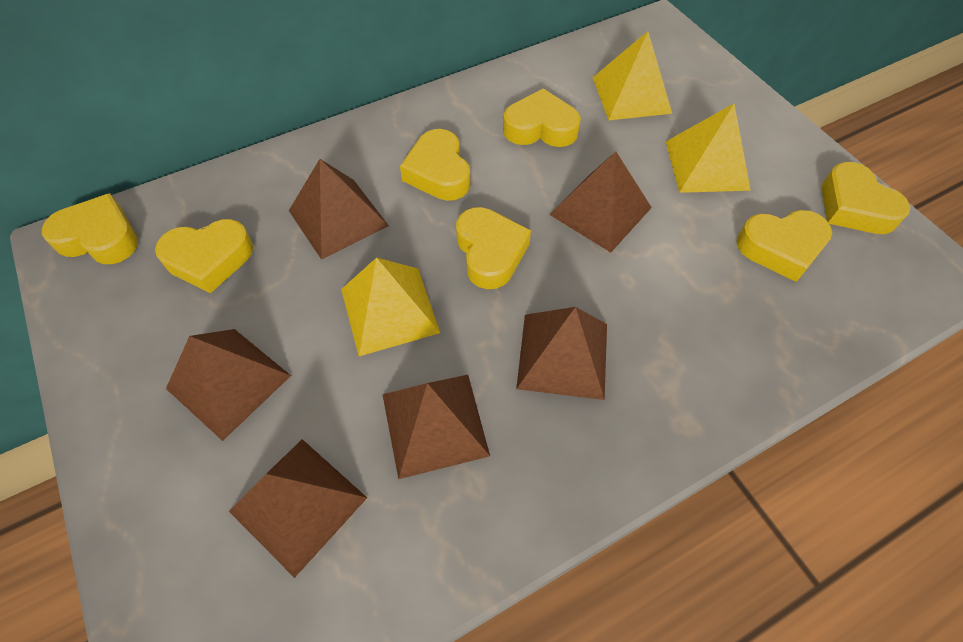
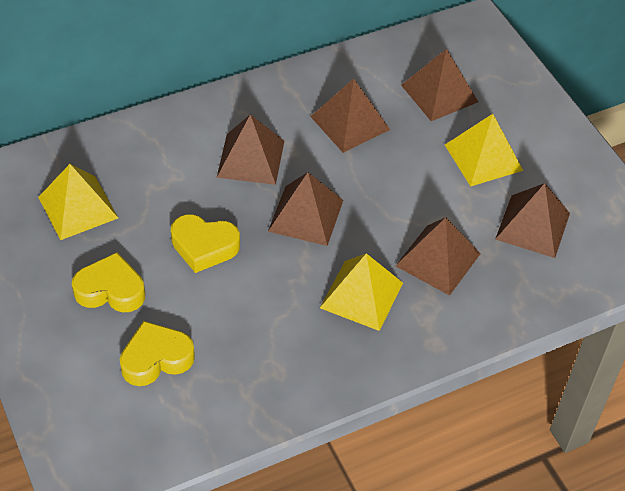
yellow heart: 7 -> 3

